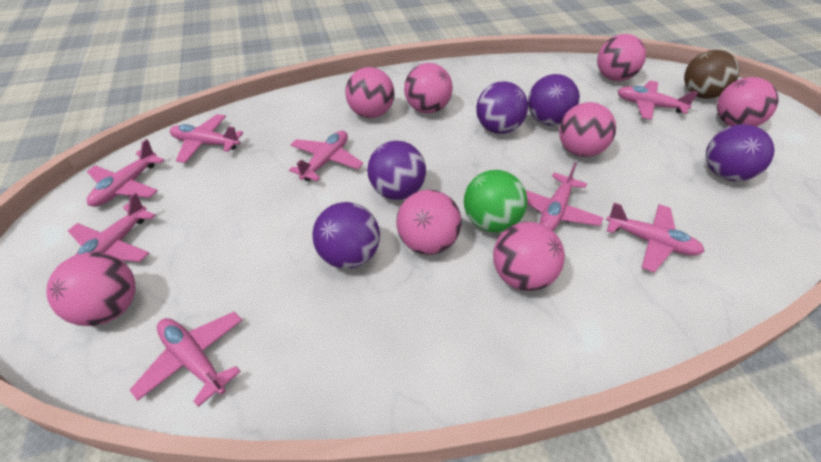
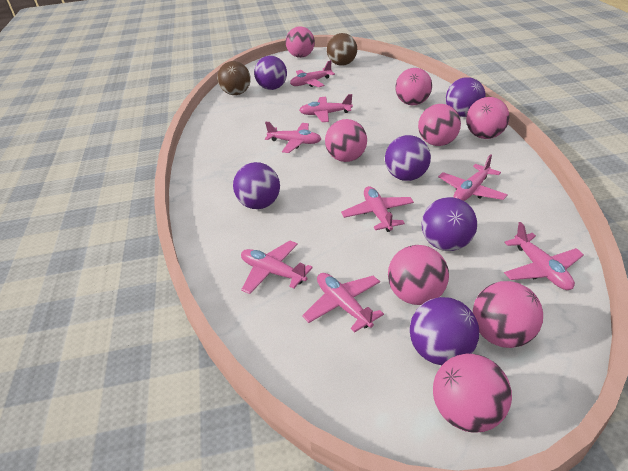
brown ball: 1 -> 2
green ball: 1 -> 0
purple ball: 5 -> 6

